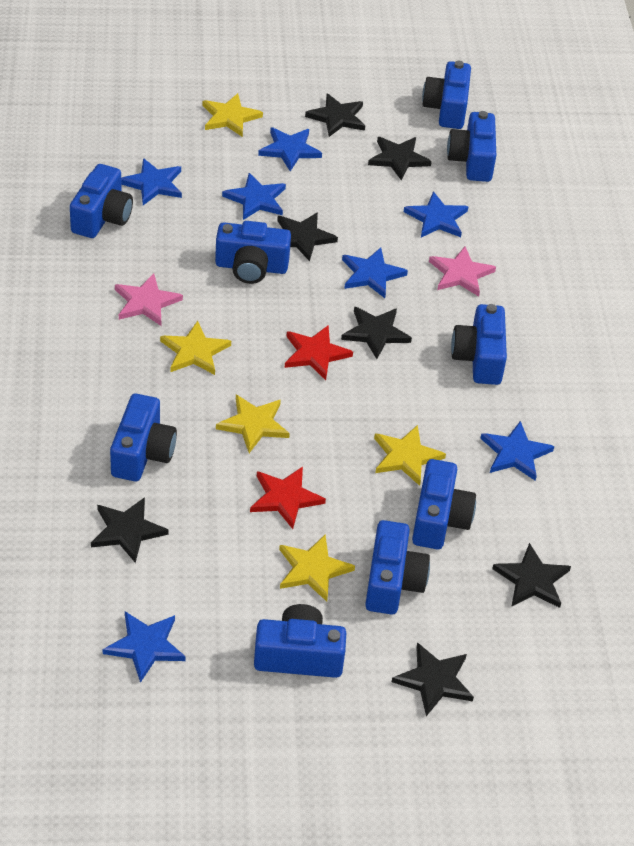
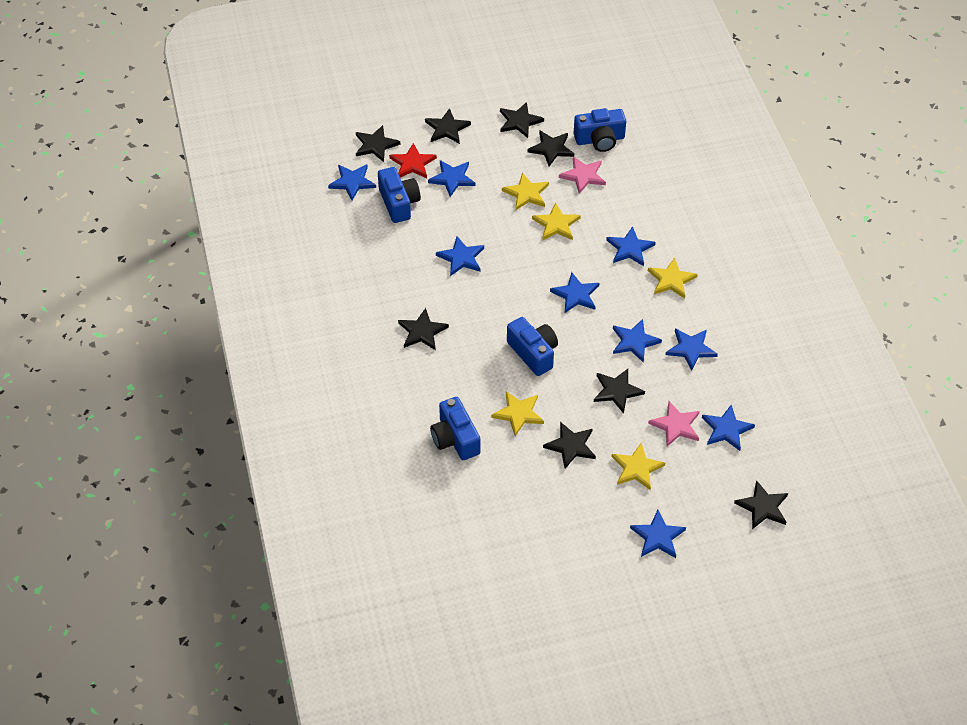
black star: 7 -> 8
blue camera: 9 -> 4
blue star: 7 -> 9
red star: 2 -> 1

